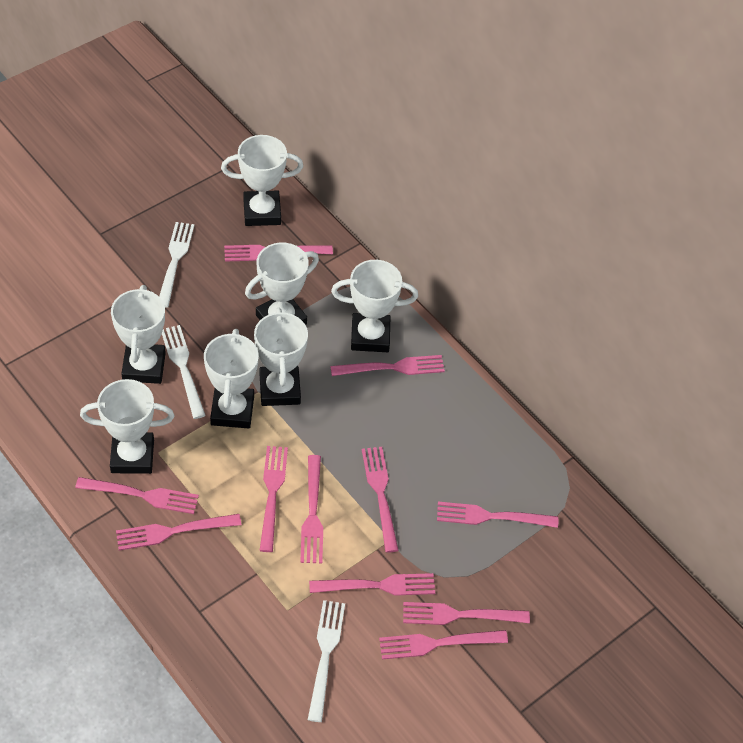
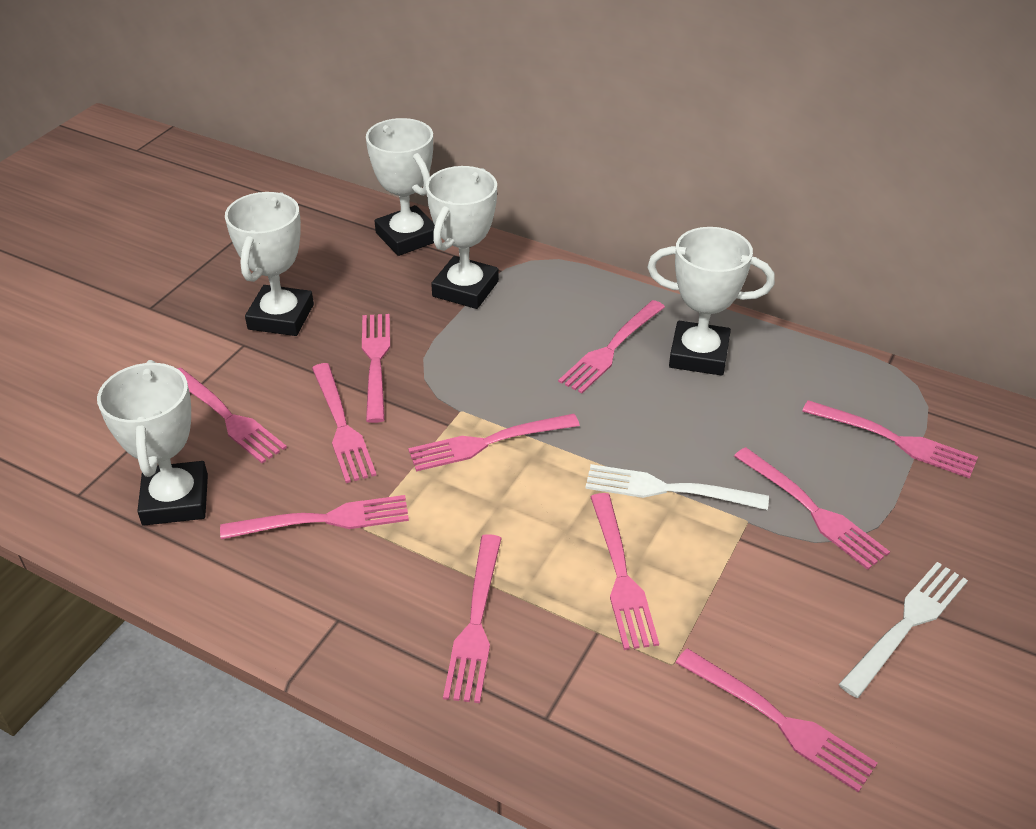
white fork: 3 -> 2
white trophy: 7 -> 5

